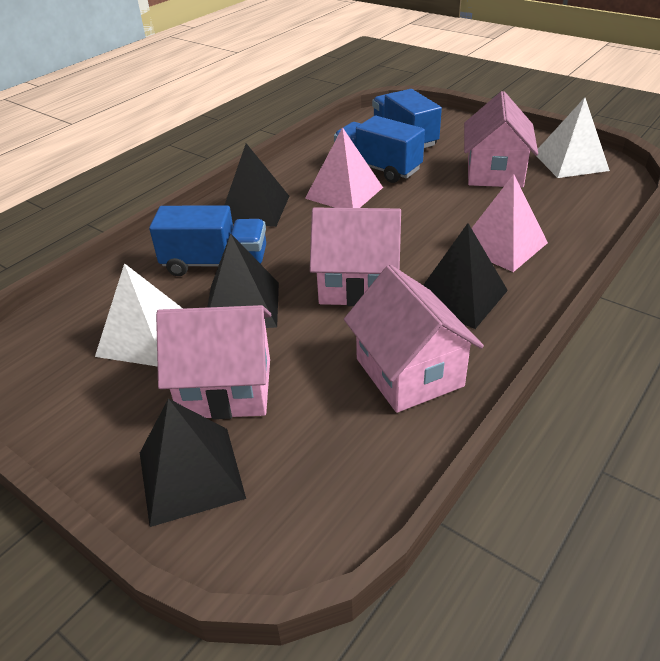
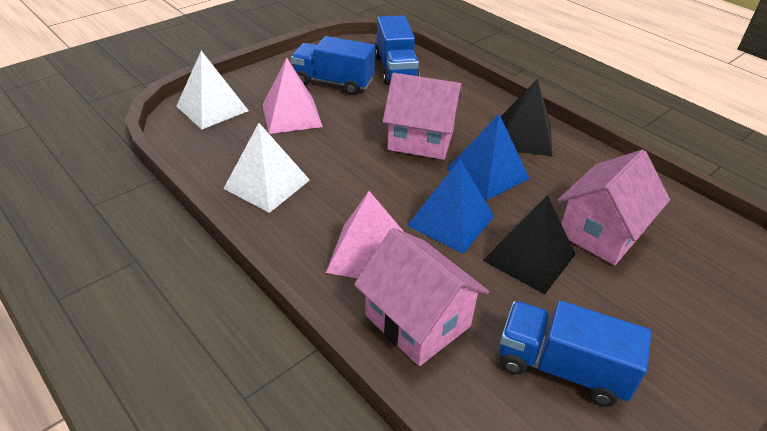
black pyramid: 4 -> 2
blue pyramid: 0 -> 2
pink house: 4 -> 3

